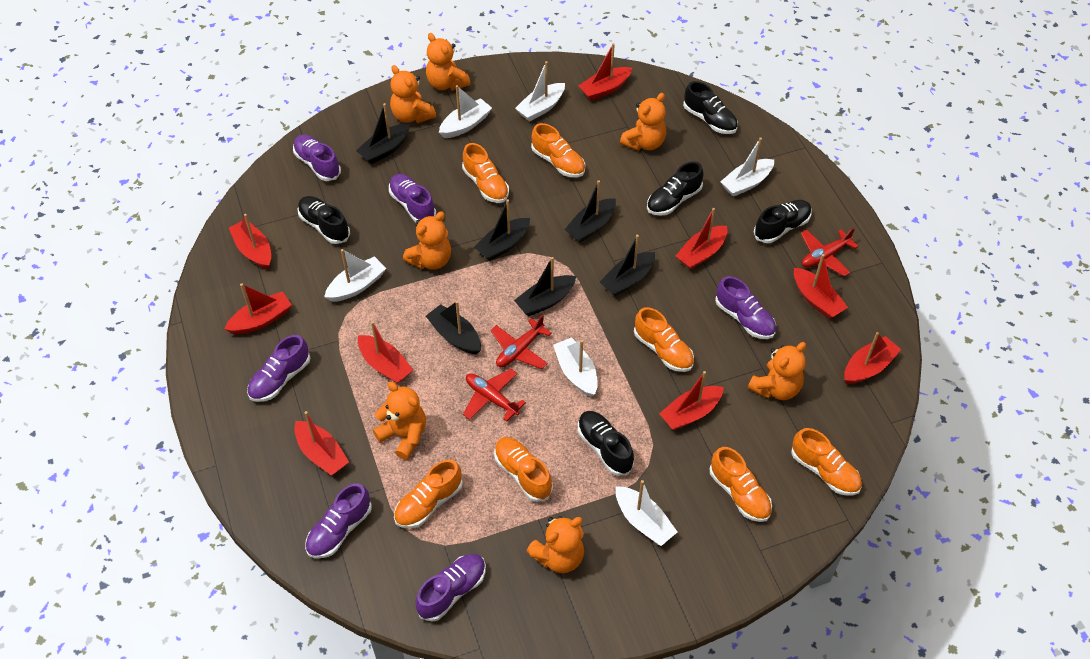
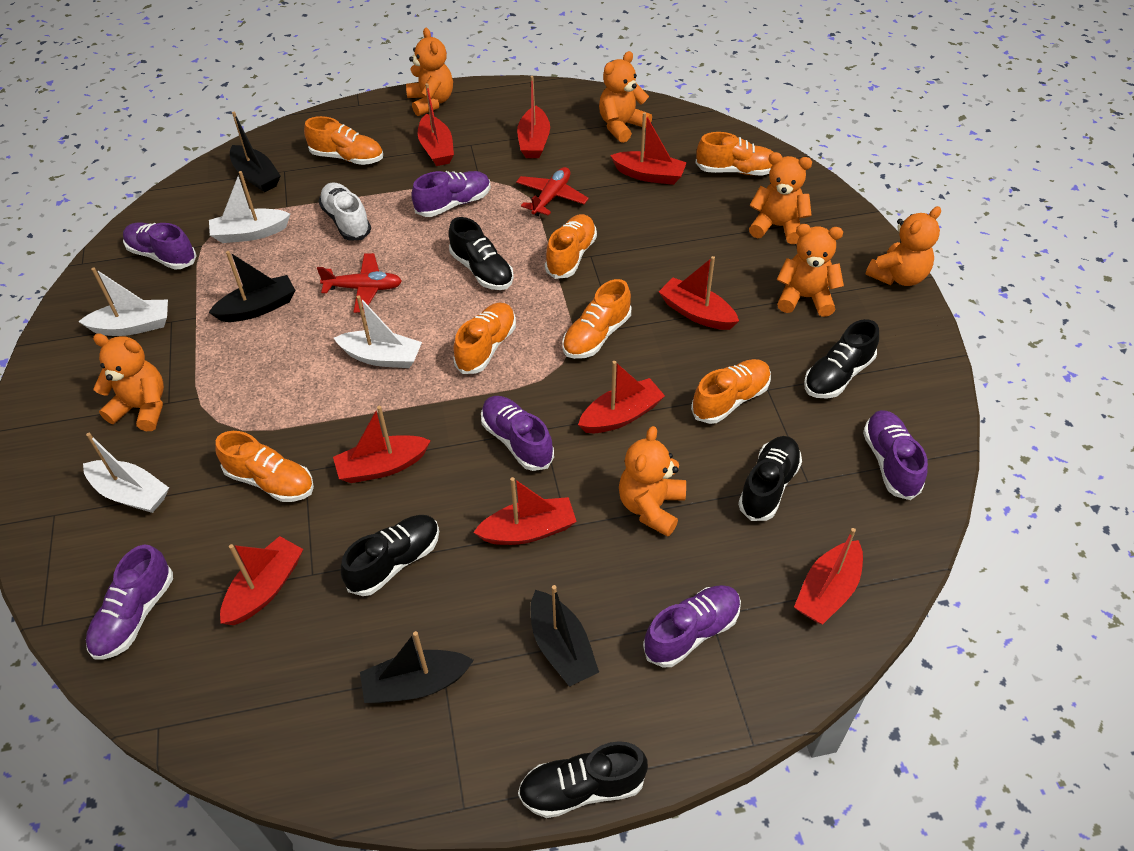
black boat: 6 -> 4
red plane: 3 -> 2
white boat: 6 -> 4
white shoe: 0 -> 1

